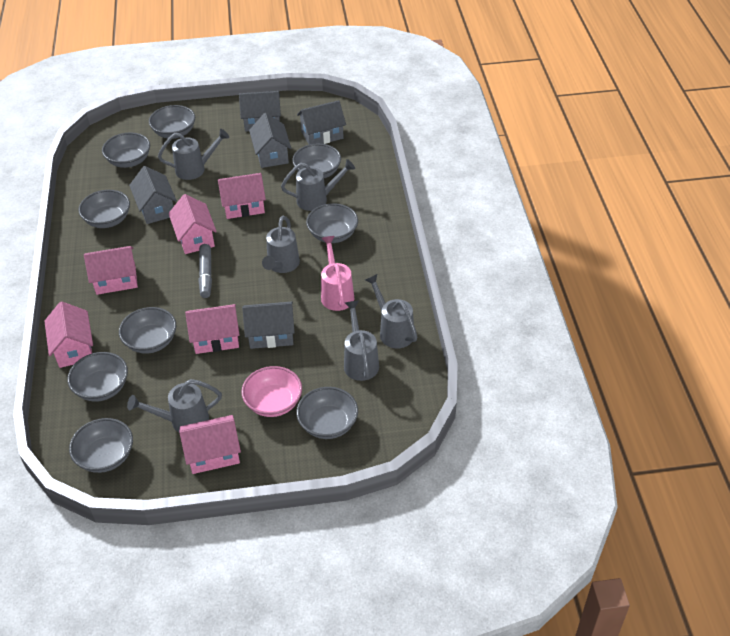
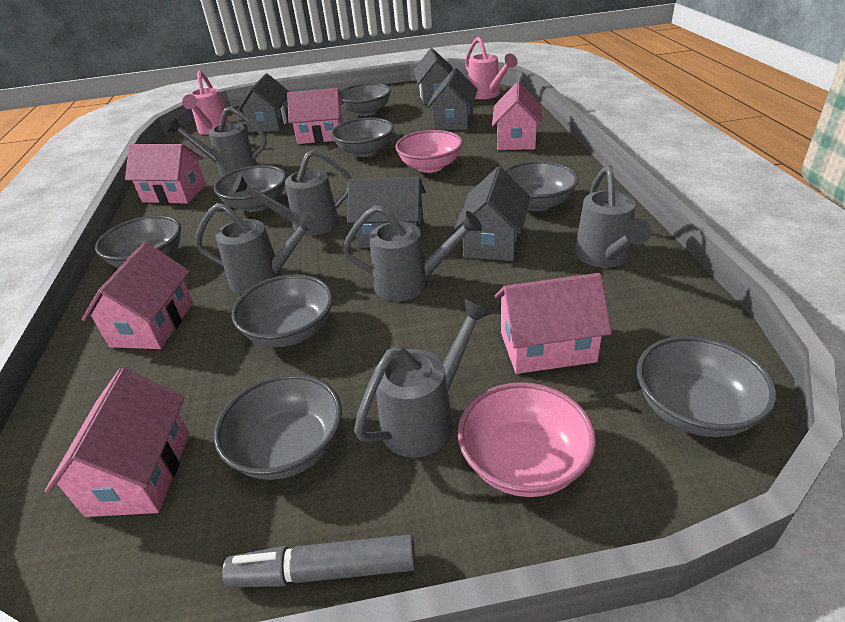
grey bowl: 9 -> 8
pink bowl: 1 -> 2
pink watering can: 1 -> 2

